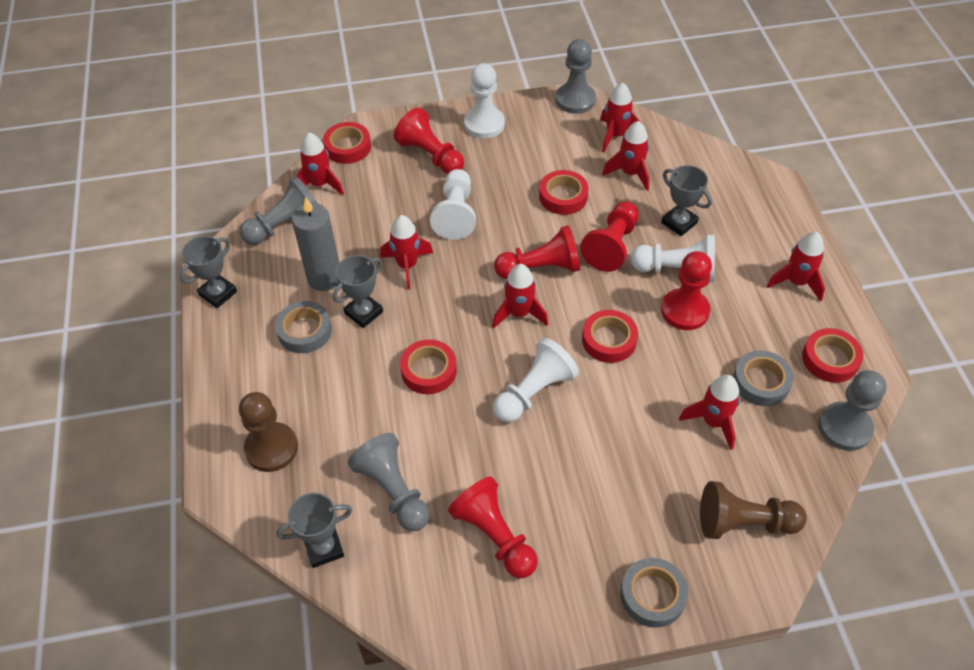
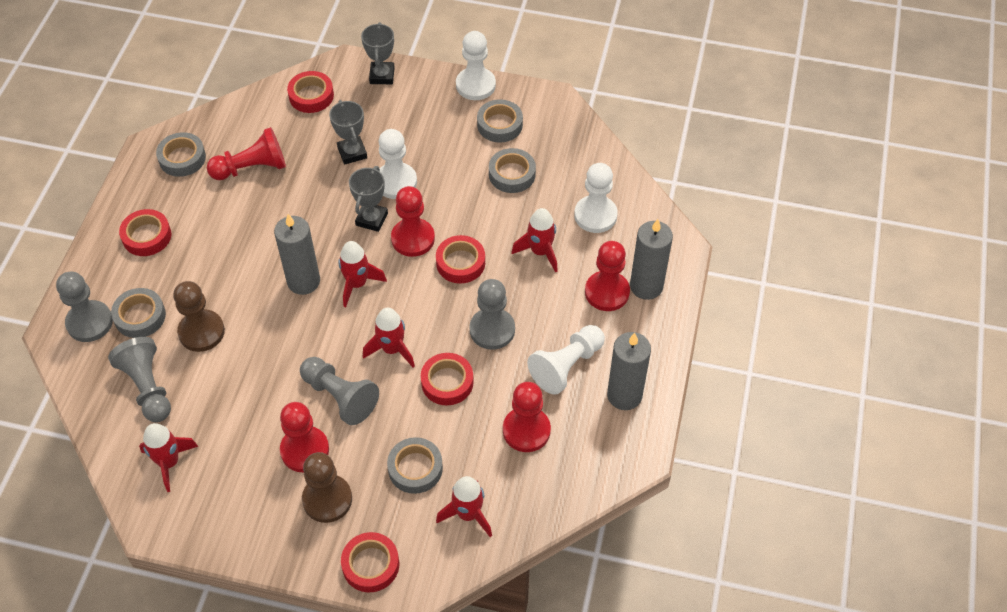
grey candle: 1 -> 3
grey tape: 3 -> 5
grey trophy: 4 -> 3
red rocket: 7 -> 5

